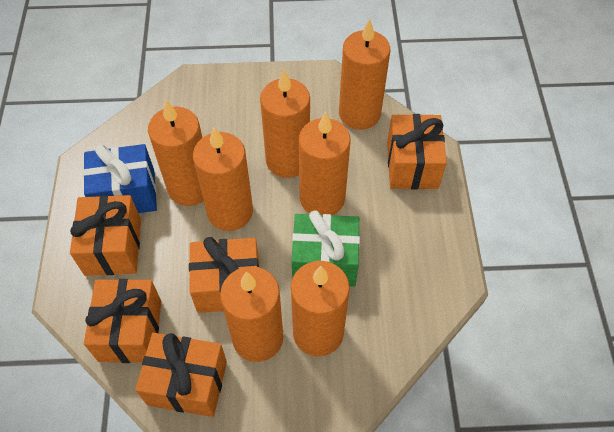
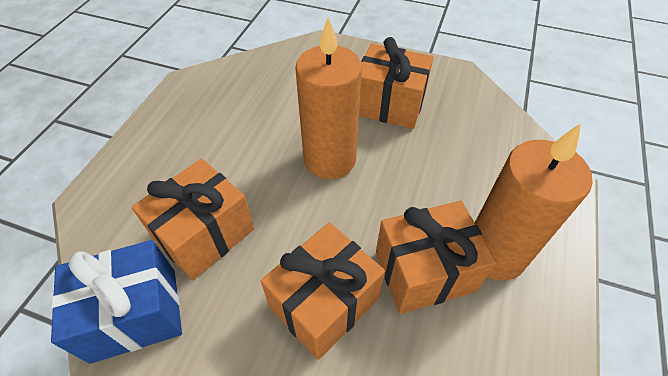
green gift: 1 -> 0
orange candle: 7 -> 2
orange gift: 5 -> 4

